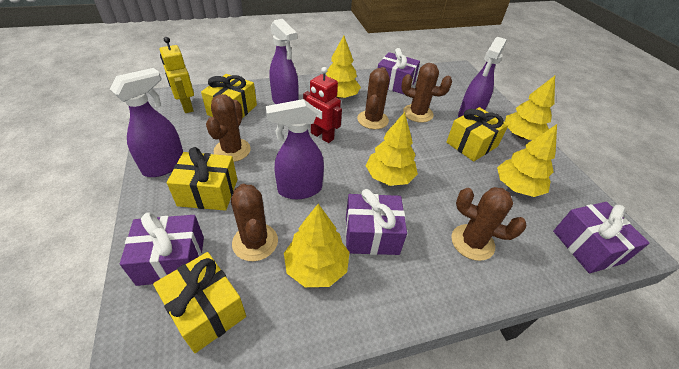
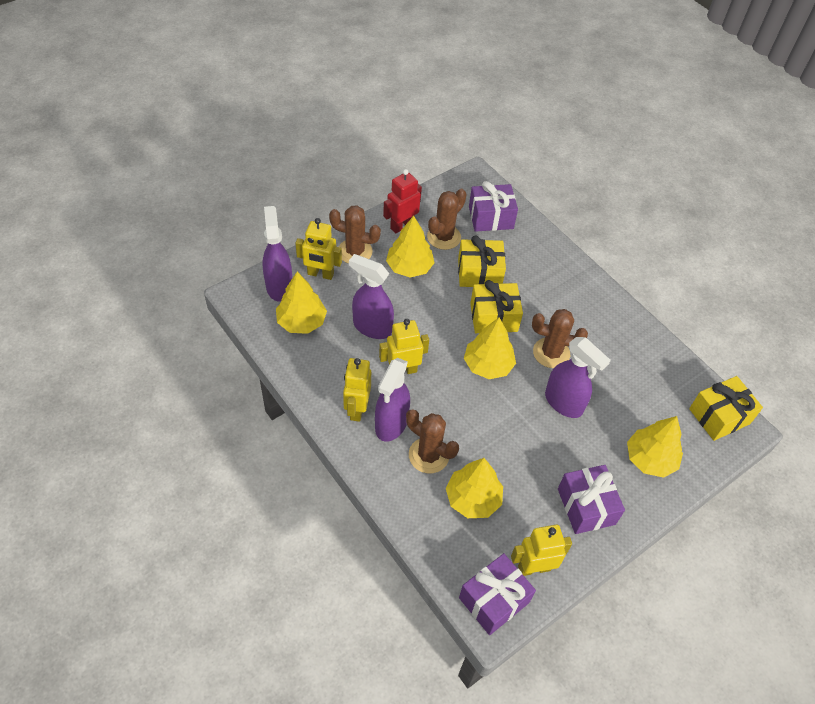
brown cactus: 5 -> 4
purple gift: 4 -> 3
yellow gift: 4 -> 3
yellow robot: 1 -> 4

